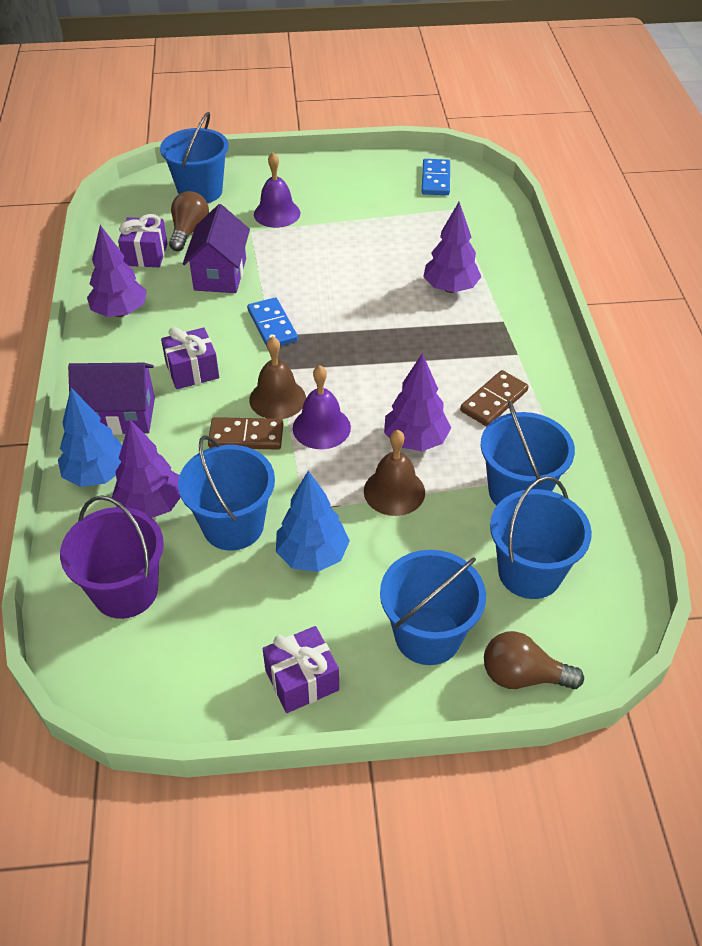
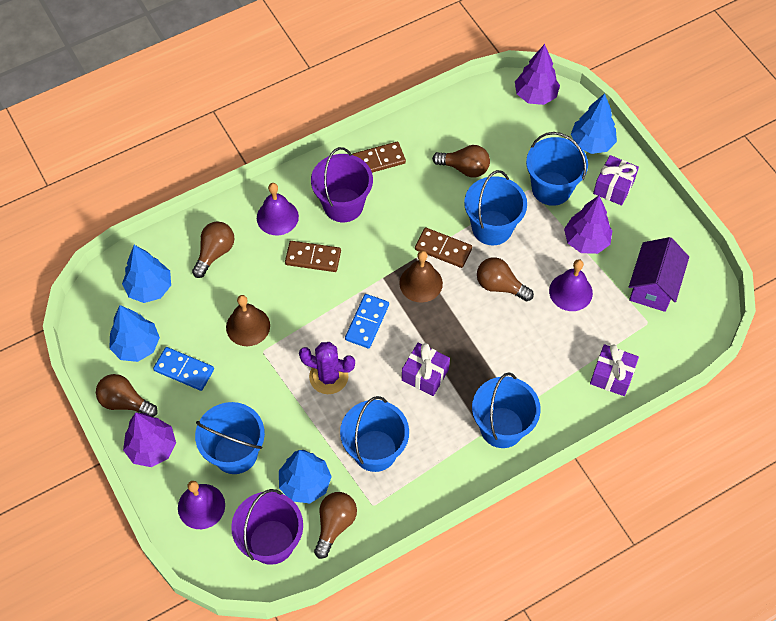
blue tree: 2 -> 4
brown domino: 2 -> 3
brown light bulb: 2 -> 5
purple bell: 2 -> 3
purple bucket: 1 -> 2
purple cactus: 0 -> 1
purple house: 2 -> 1
purple tree: 4 -> 3

